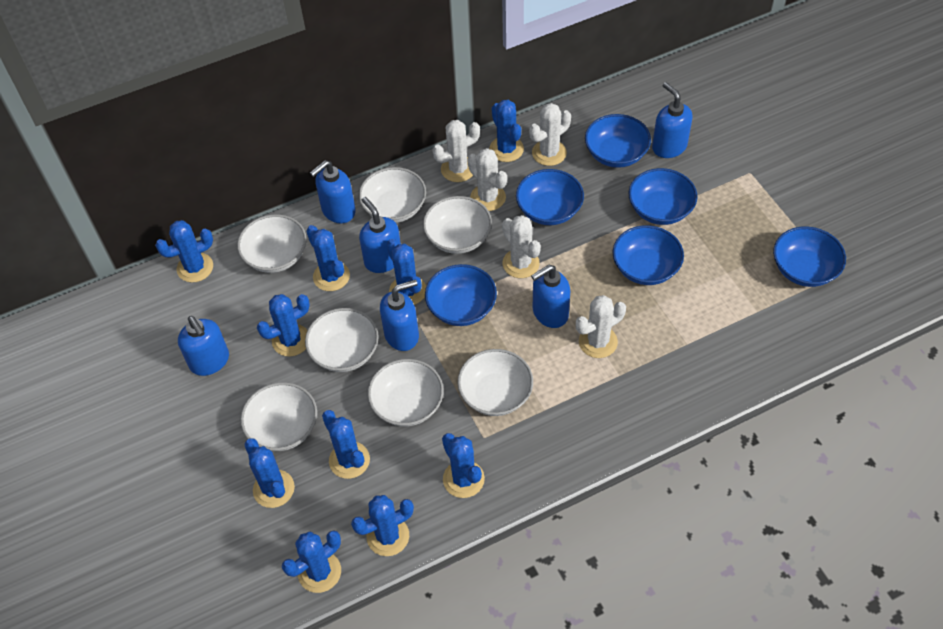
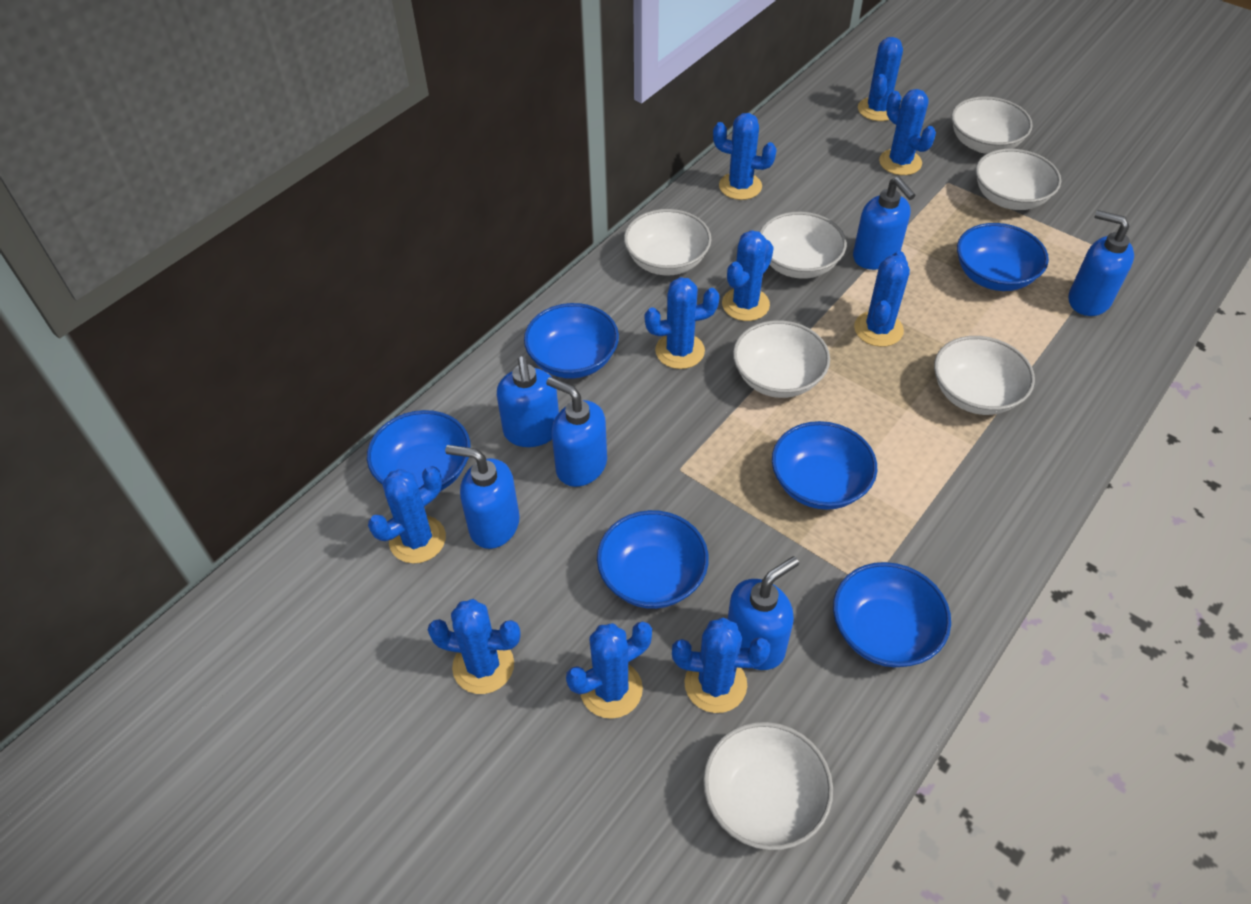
white cactus: 5 -> 0

